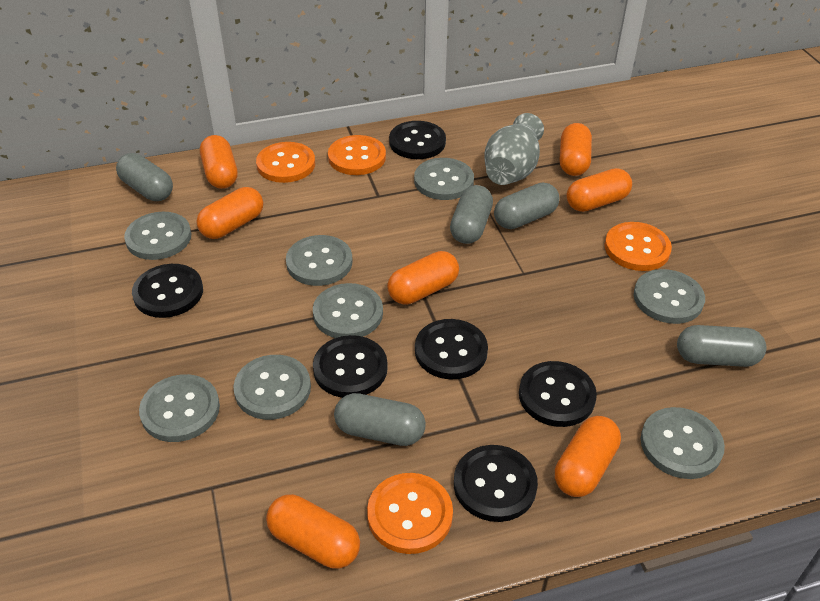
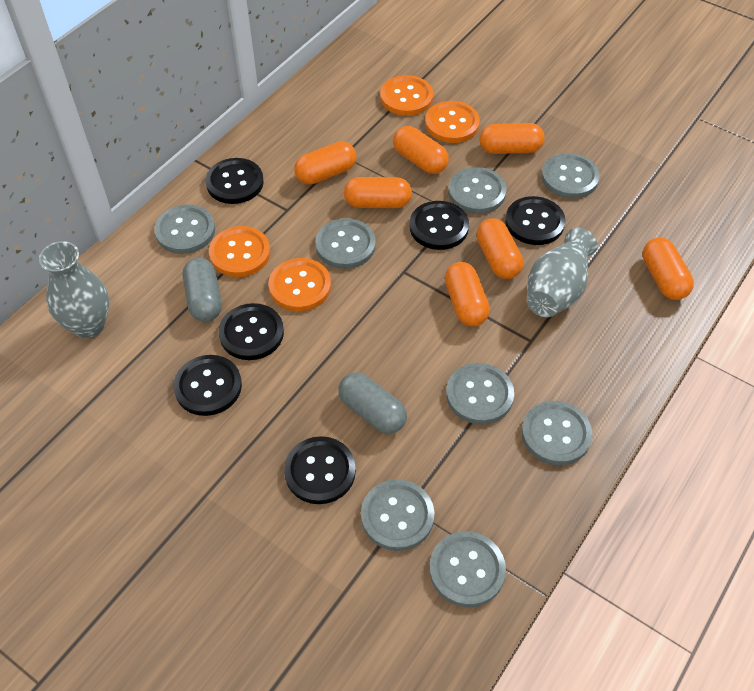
grey capsule: 5 -> 2
grey vase: 1 -> 2

